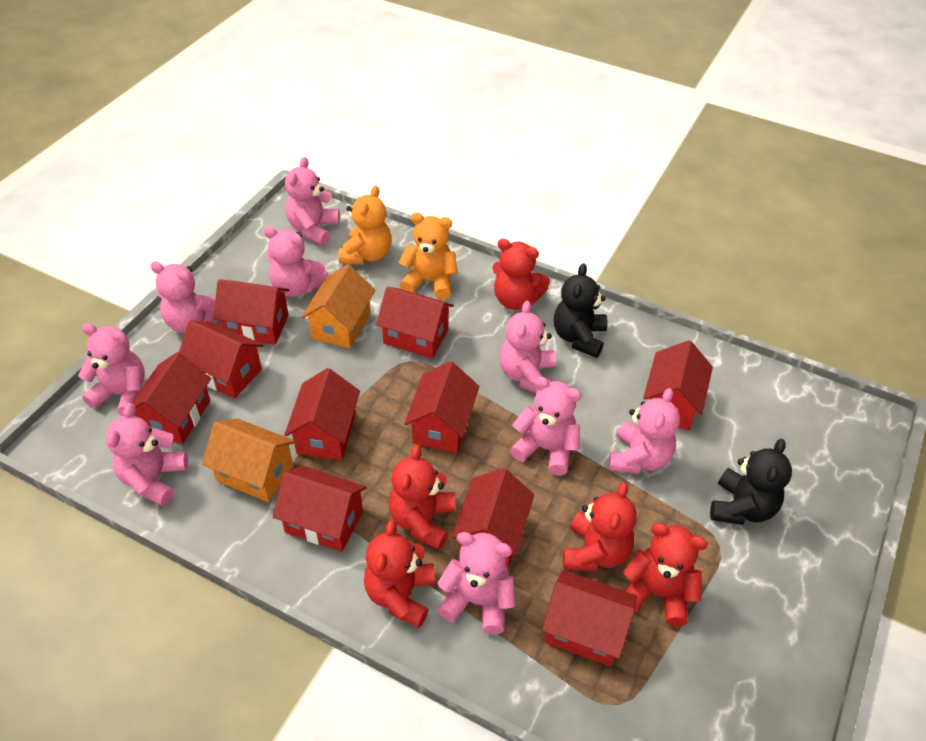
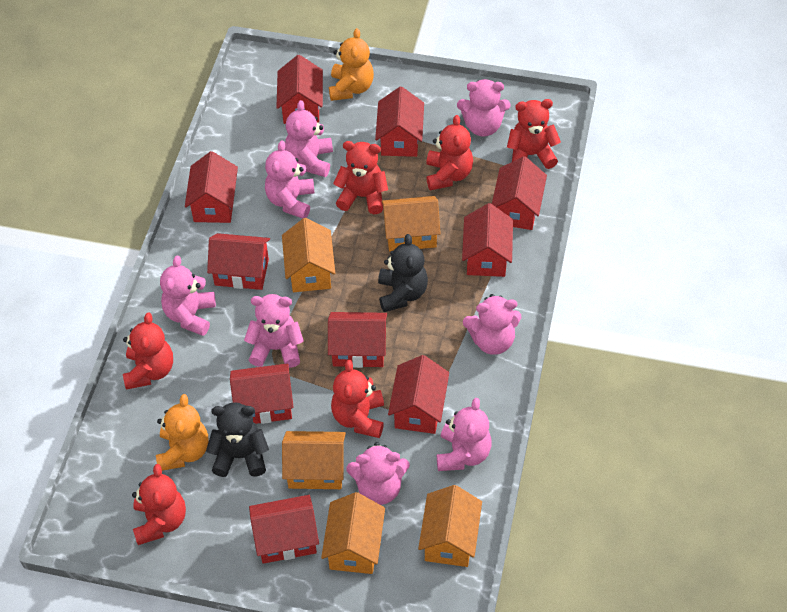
orange house: 2 -> 5
pink teddy bear: 9 -> 8
red teddy bear: 5 -> 6

